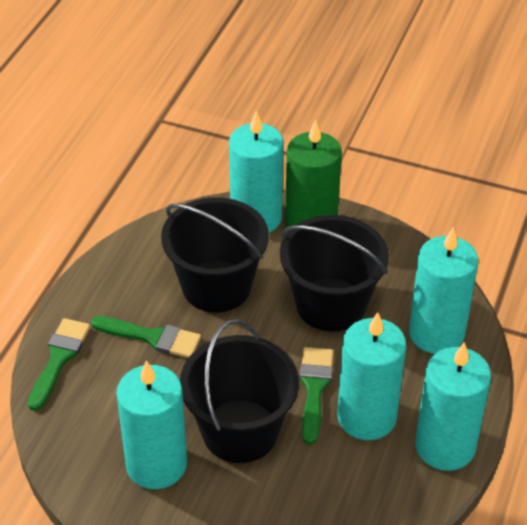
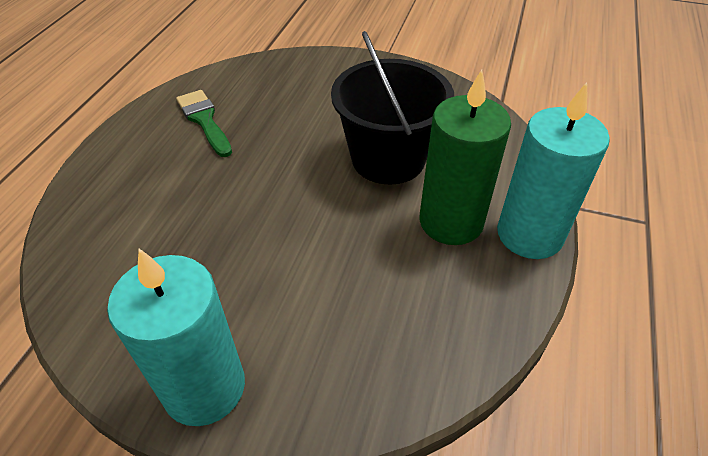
black bucket: 3 -> 1
green brush: 3 -> 1
turquoise candle: 5 -> 2

